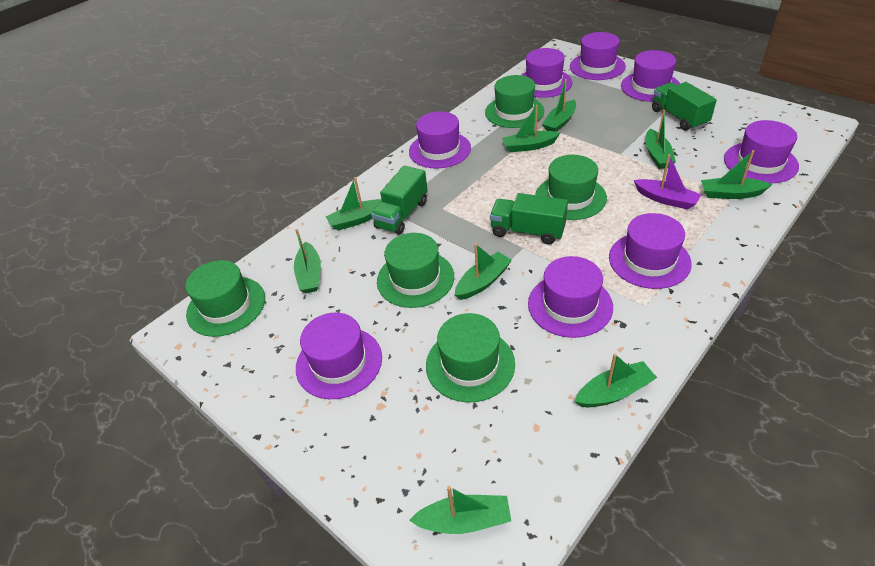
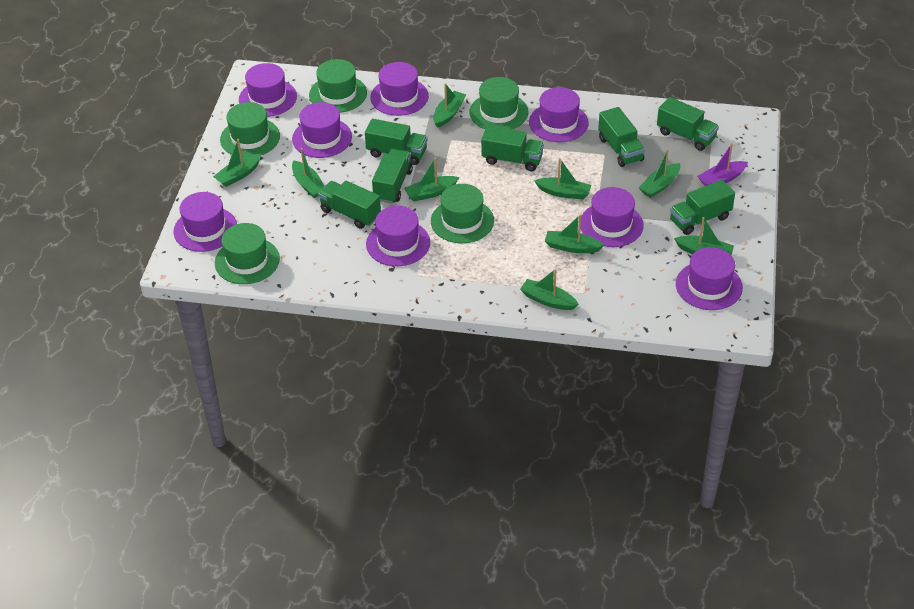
green truck: 3 -> 7

